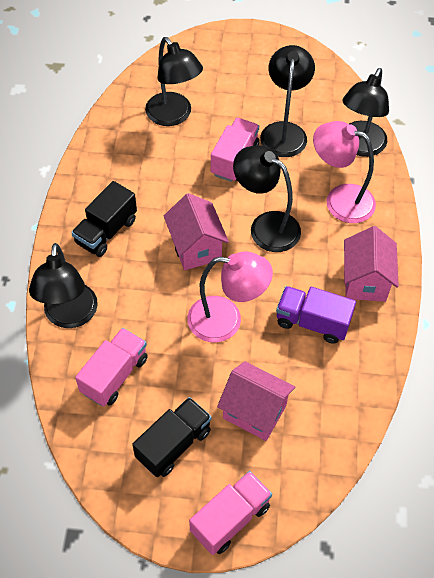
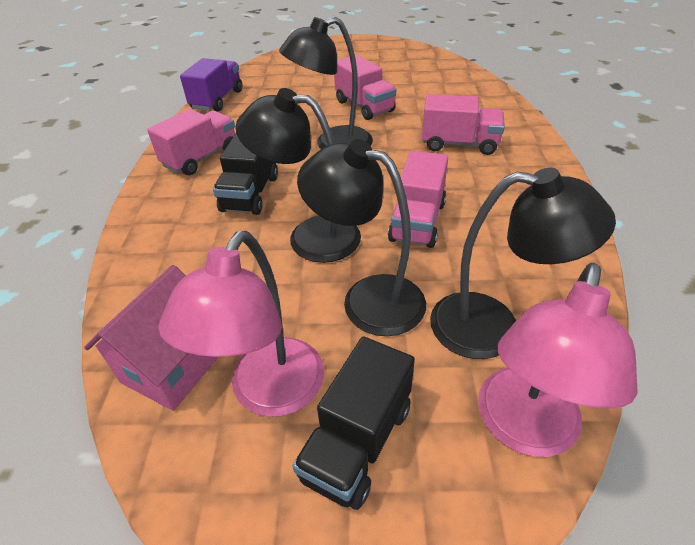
black lamp: 5 -> 4
pink house: 3 -> 1
pink truck: 3 -> 4

